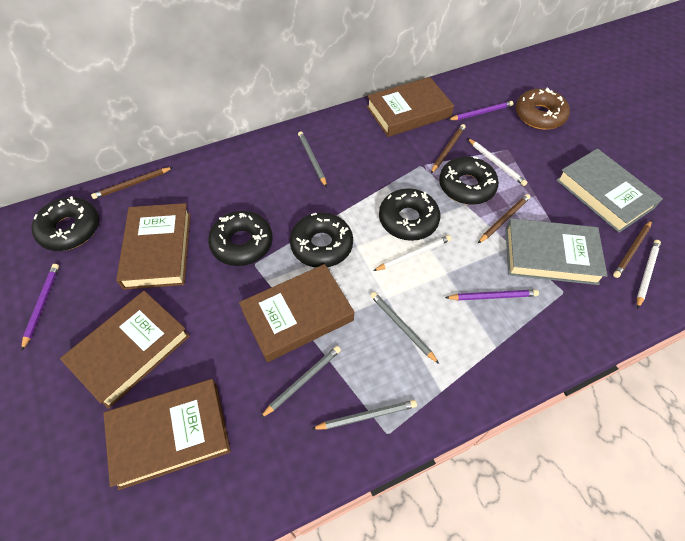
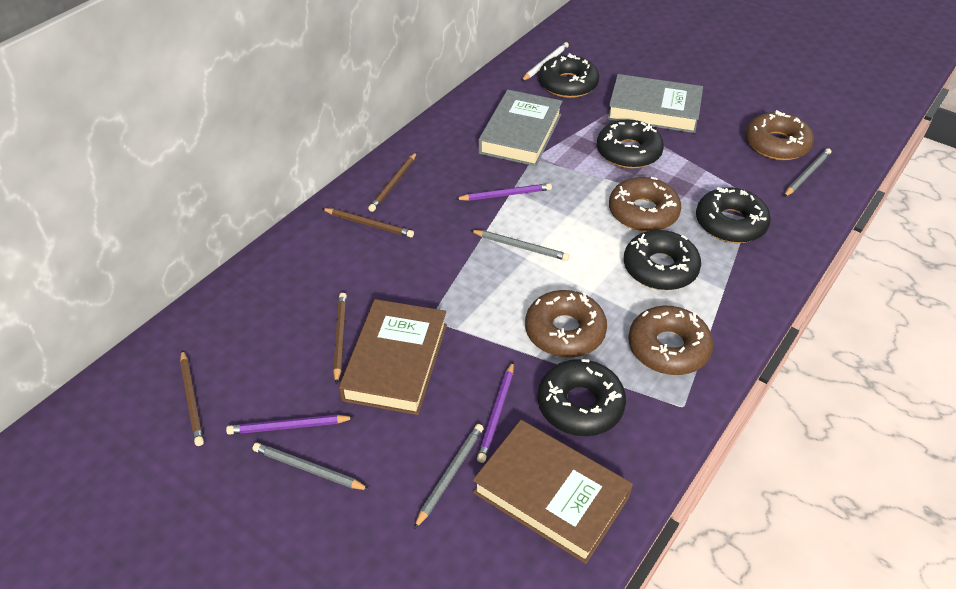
brown book: 5 -> 2
brown donut: 1 -> 4
white pencil: 3 -> 1

